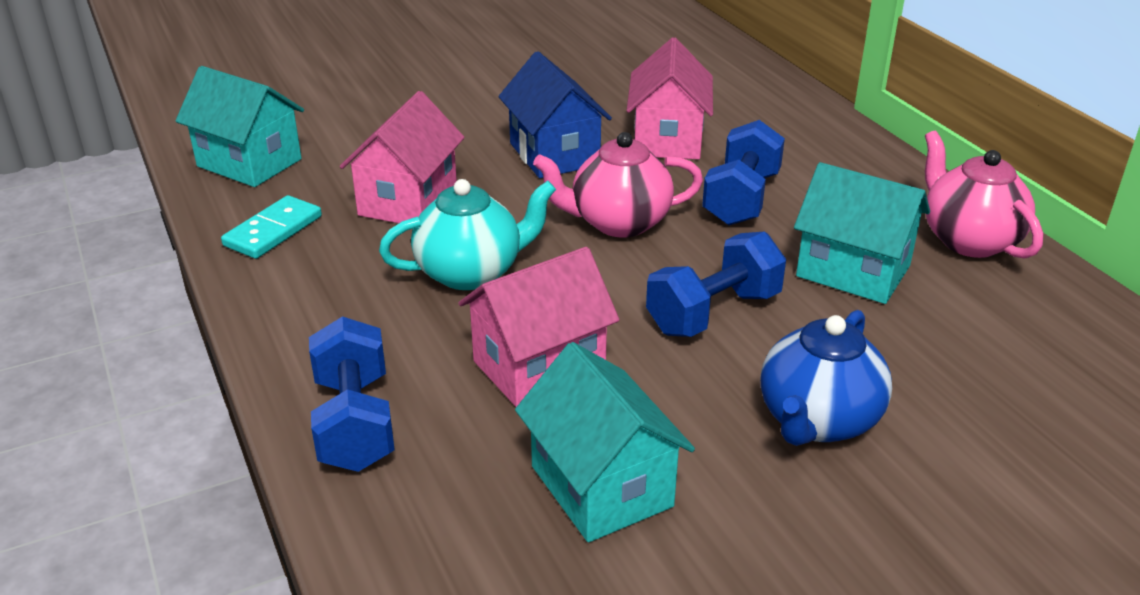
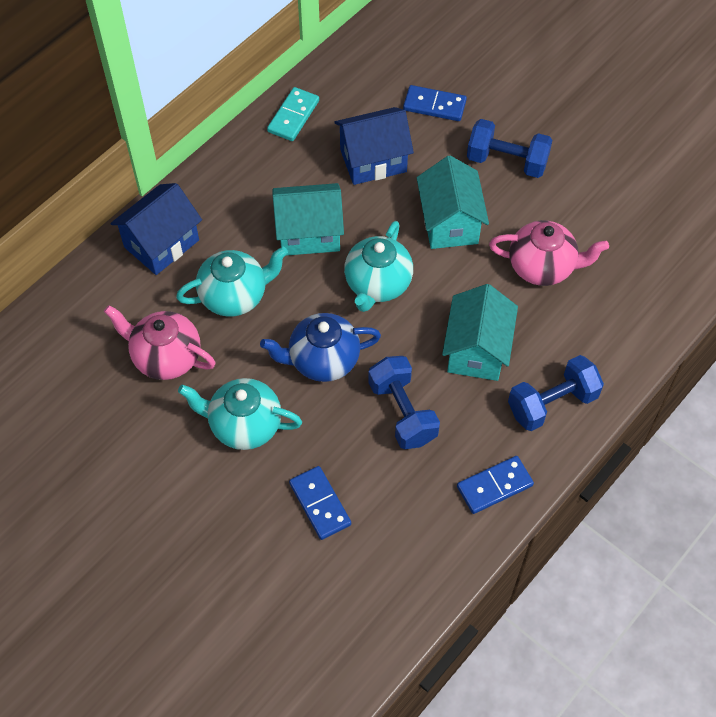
blue domino: 0 -> 3
blue house: 1 -> 2
pink house: 3 -> 0
turquoise teapot: 1 -> 3

